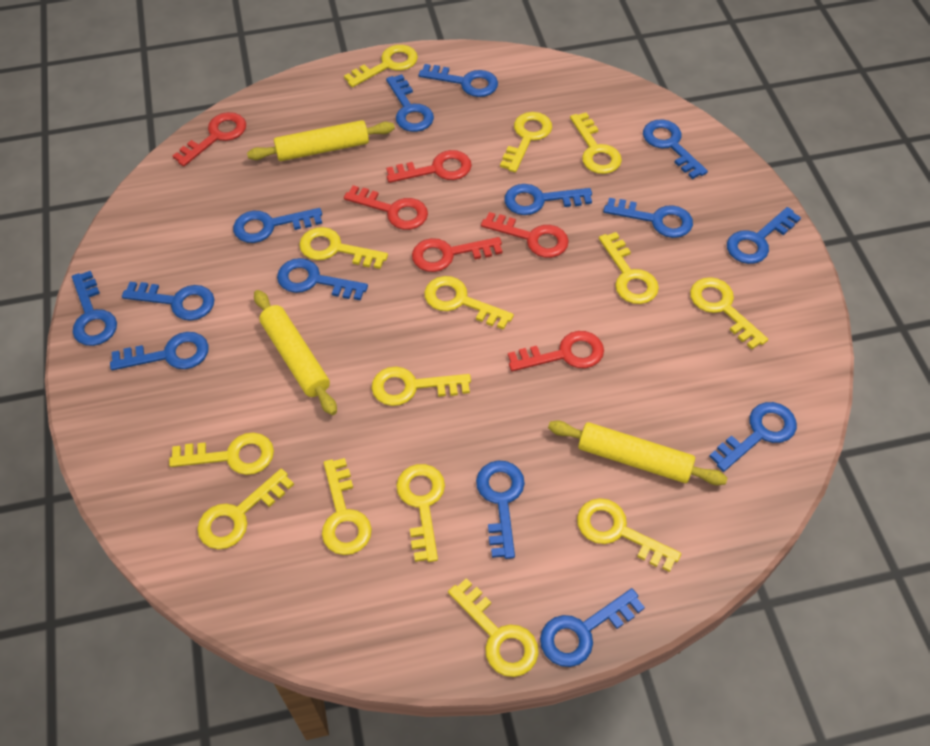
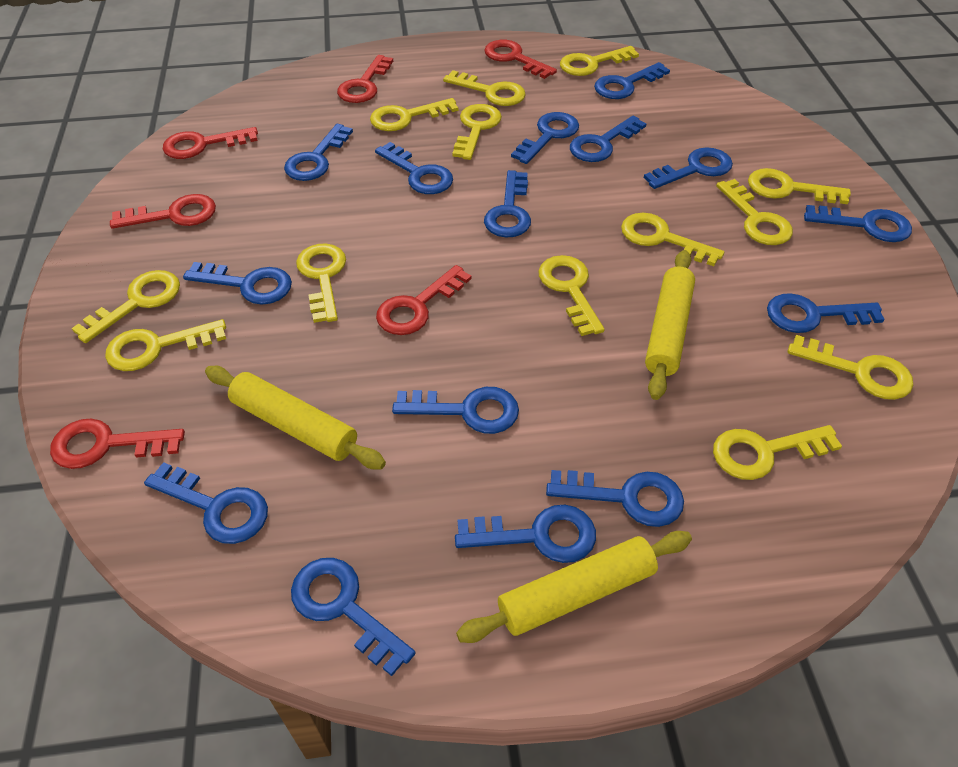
blue key: 14 -> 15
yellow key: 14 -> 13

